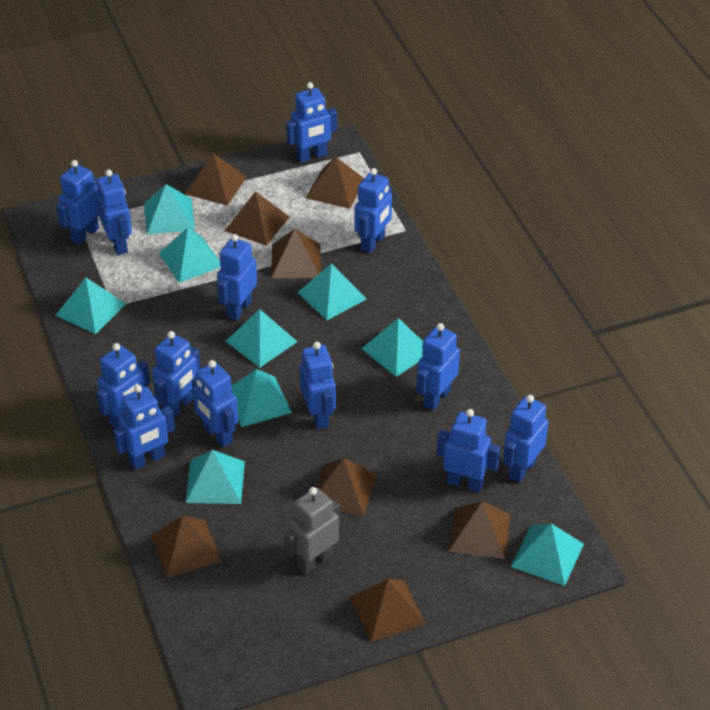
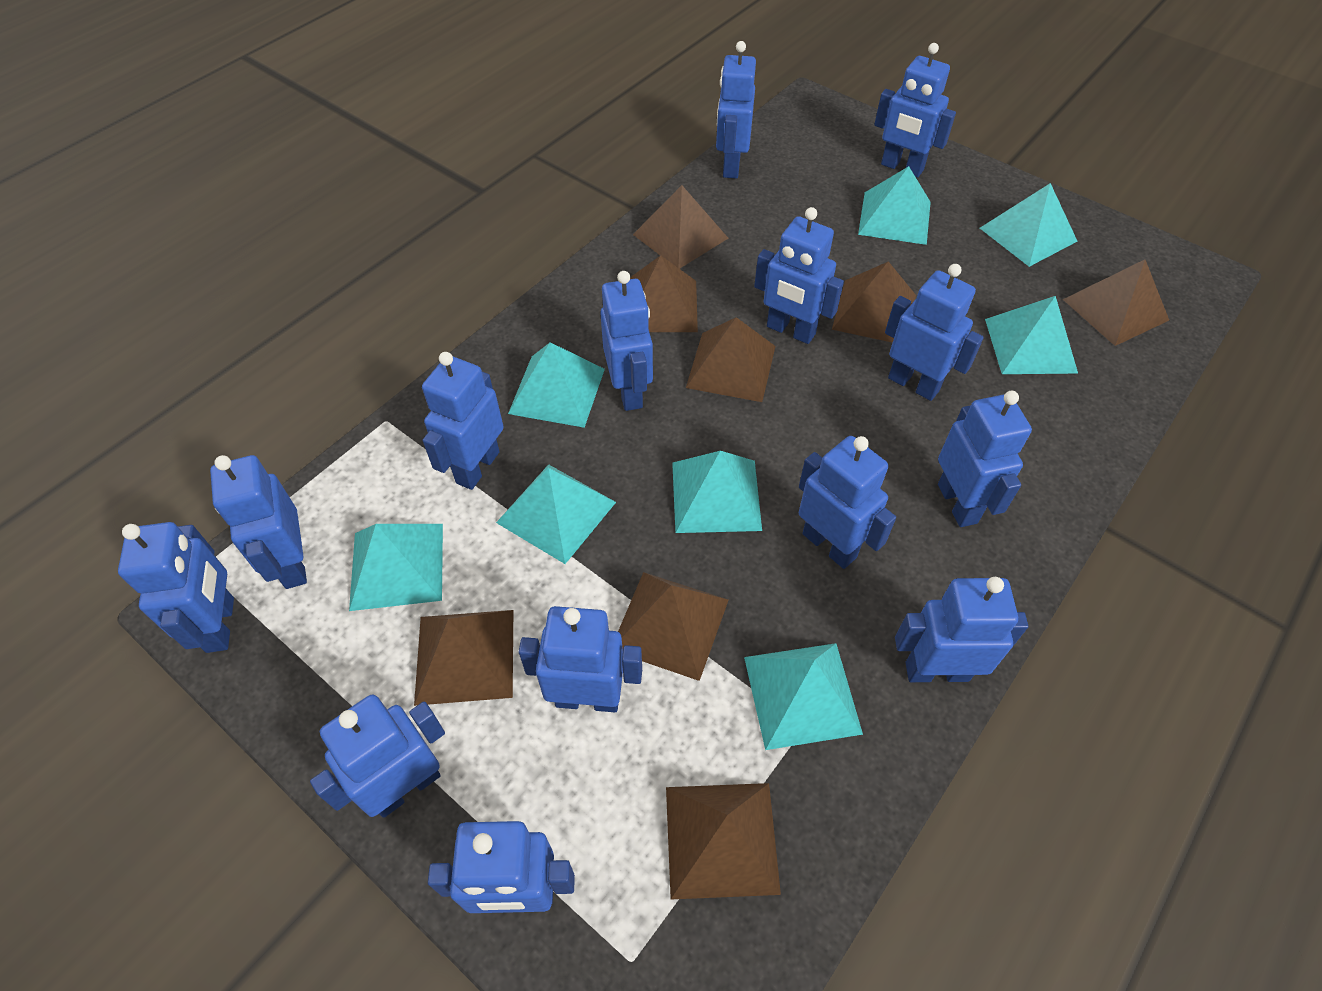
blue robot: 13 -> 14
grey robot: 1 -> 0
turquoise pyramid: 9 -> 8

